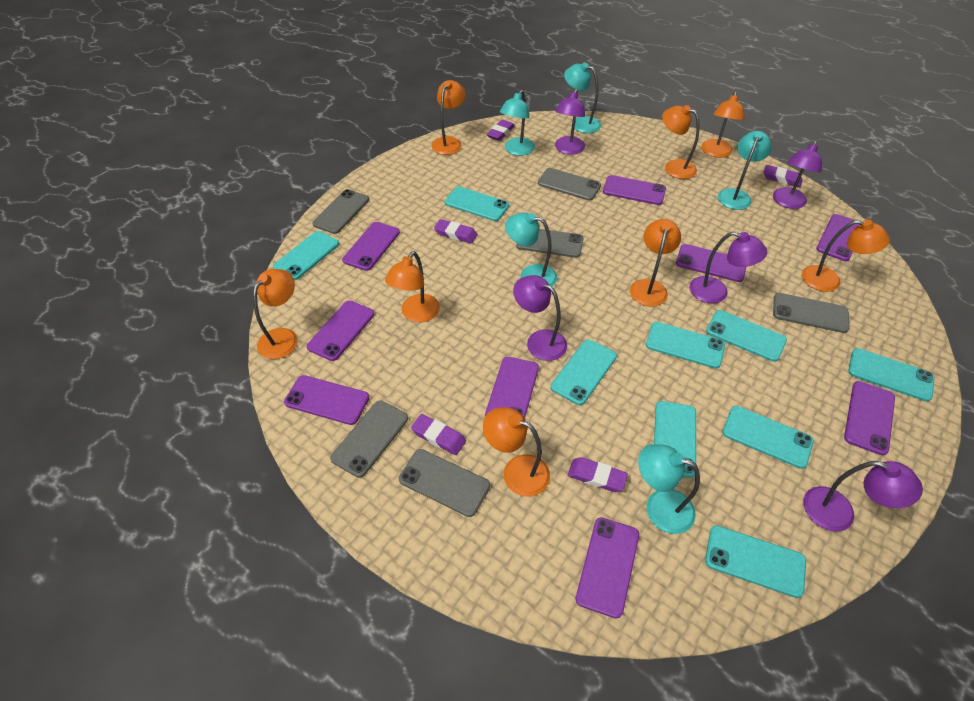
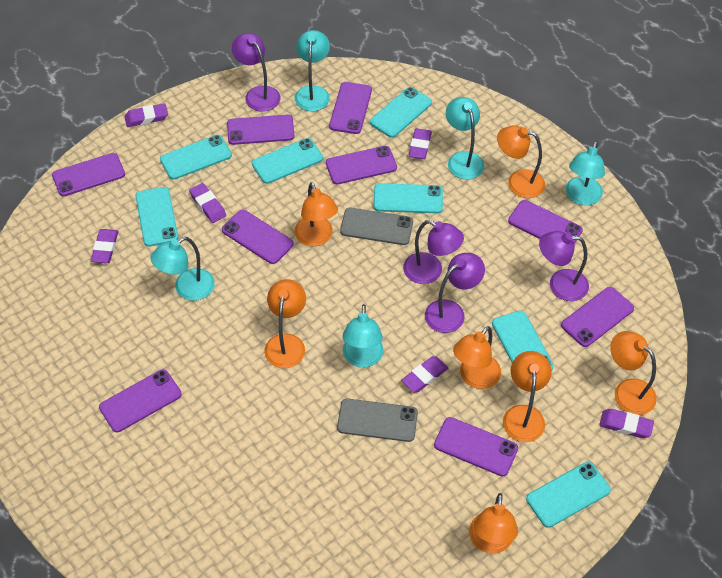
grey phone: 6 -> 2
orange lamp: 8 -> 7
purple eraser: 5 -> 6
purple lamp: 5 -> 4
turquoise phone: 9 -> 7

